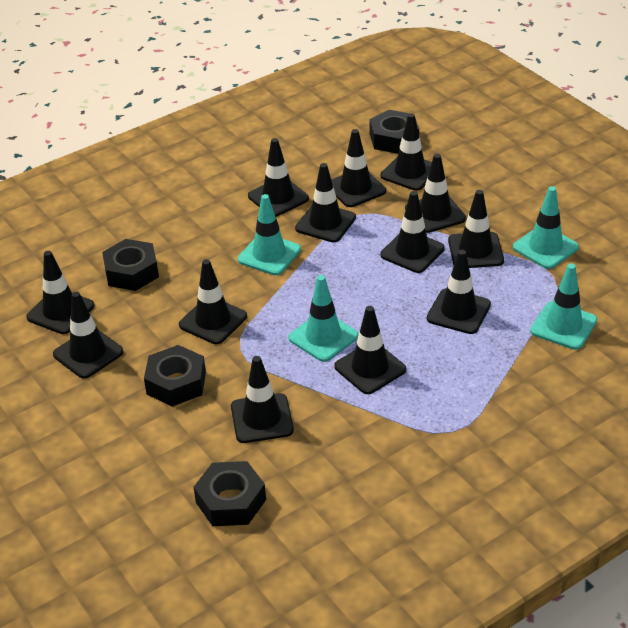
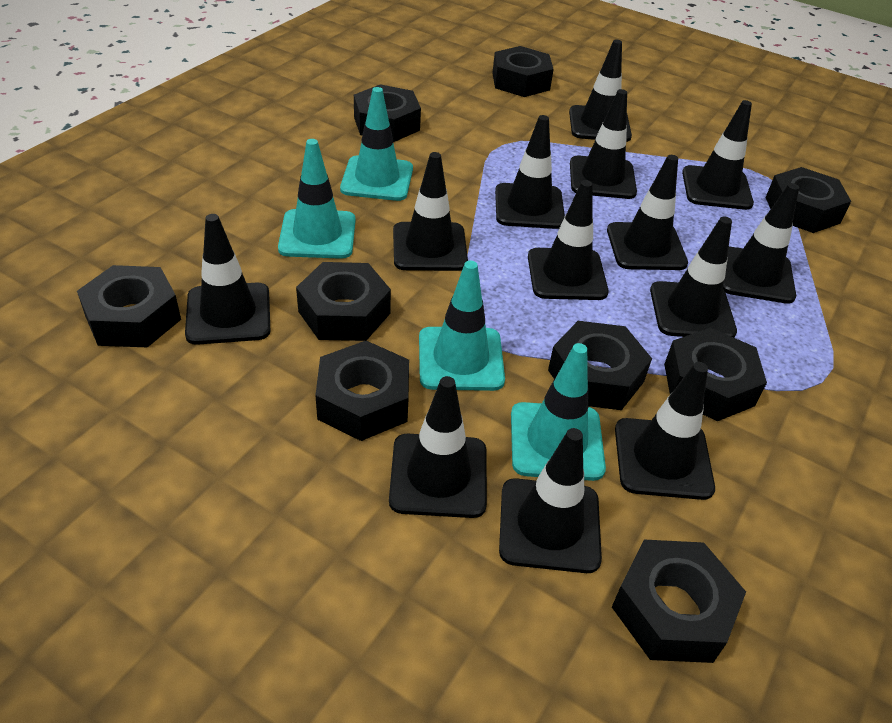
black nut: 4 -> 9

